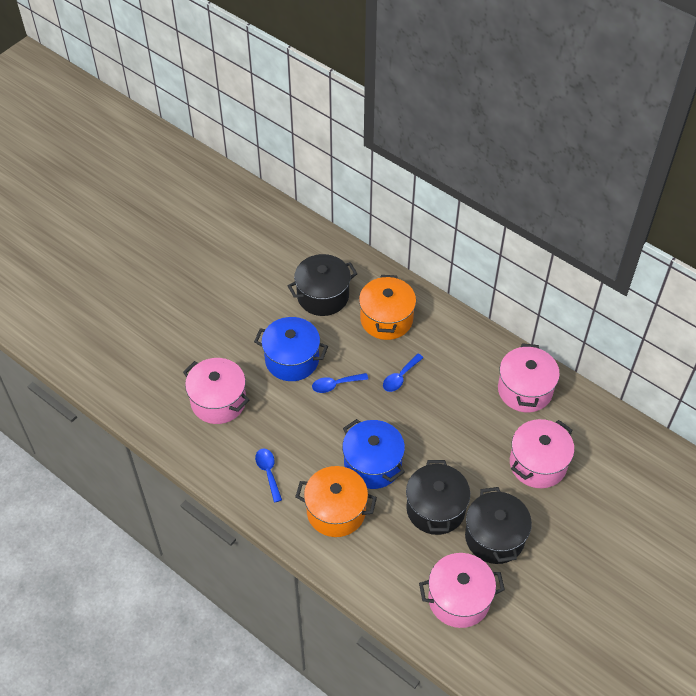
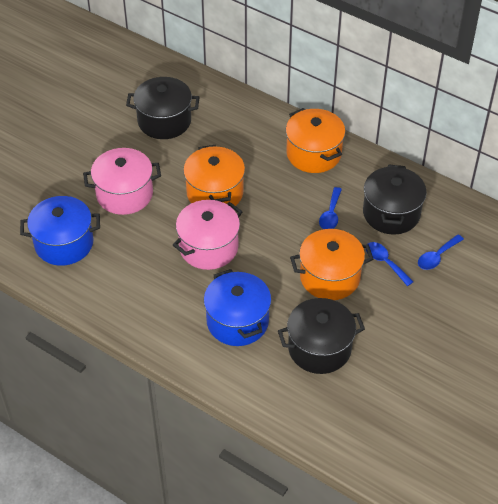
orange pot: 2 -> 3
pink pot: 4 -> 2

